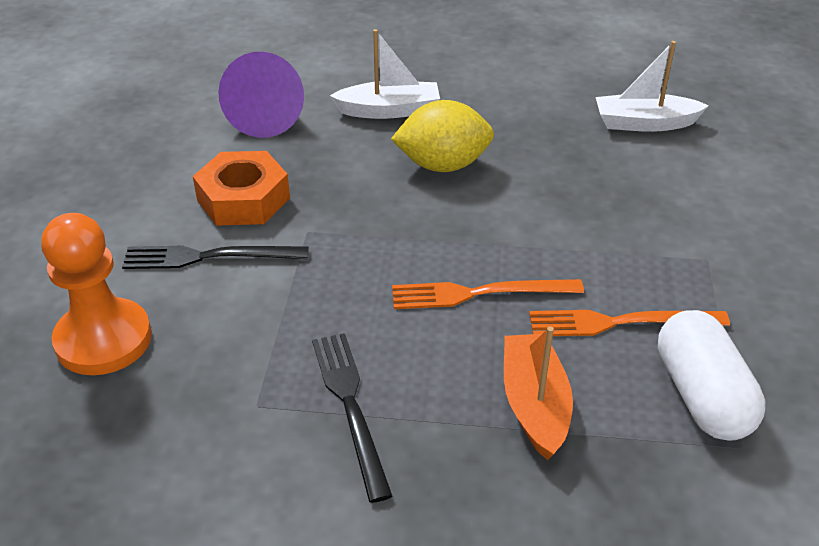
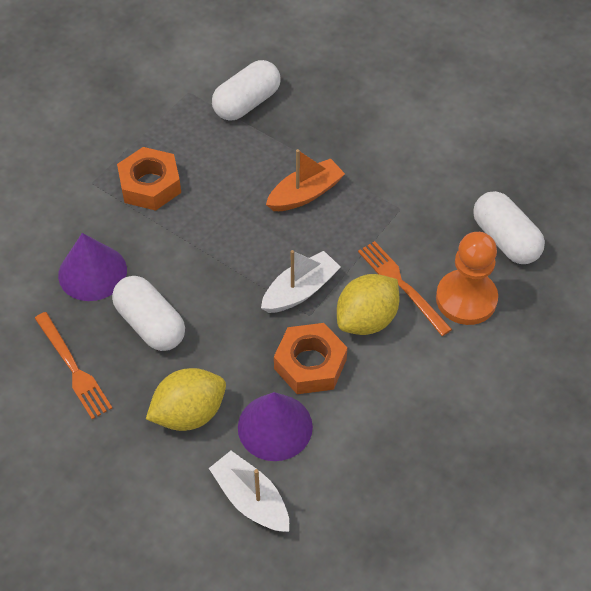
black fork: 2 -> 0
orange nut: 1 -> 2
purple cone: 1 -> 2
white capsule: 1 -> 3
yellow lemon: 1 -> 2

